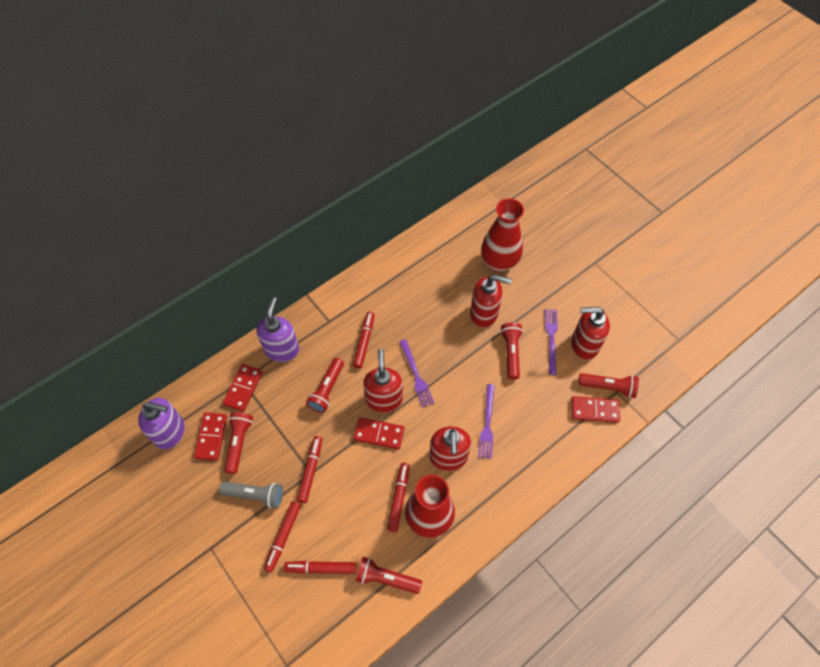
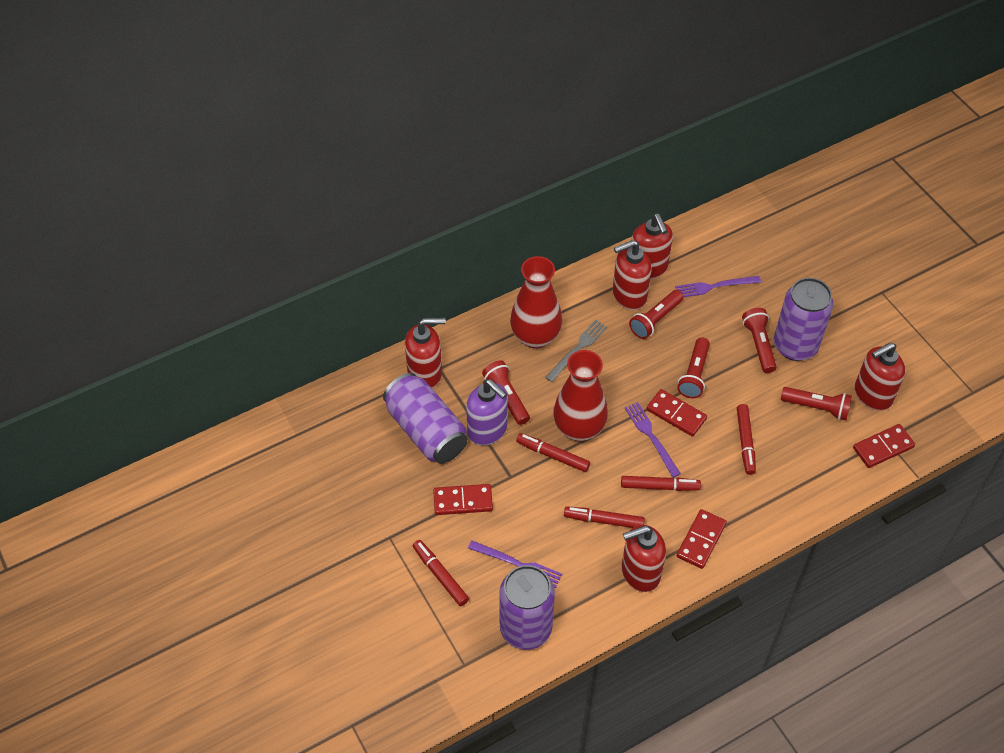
grey flashlight: 1 -> 0
grey fork: 0 -> 1
purple can: 0 -> 3
purple soap dispenser: 2 -> 1
red soap dispenser: 4 -> 5

